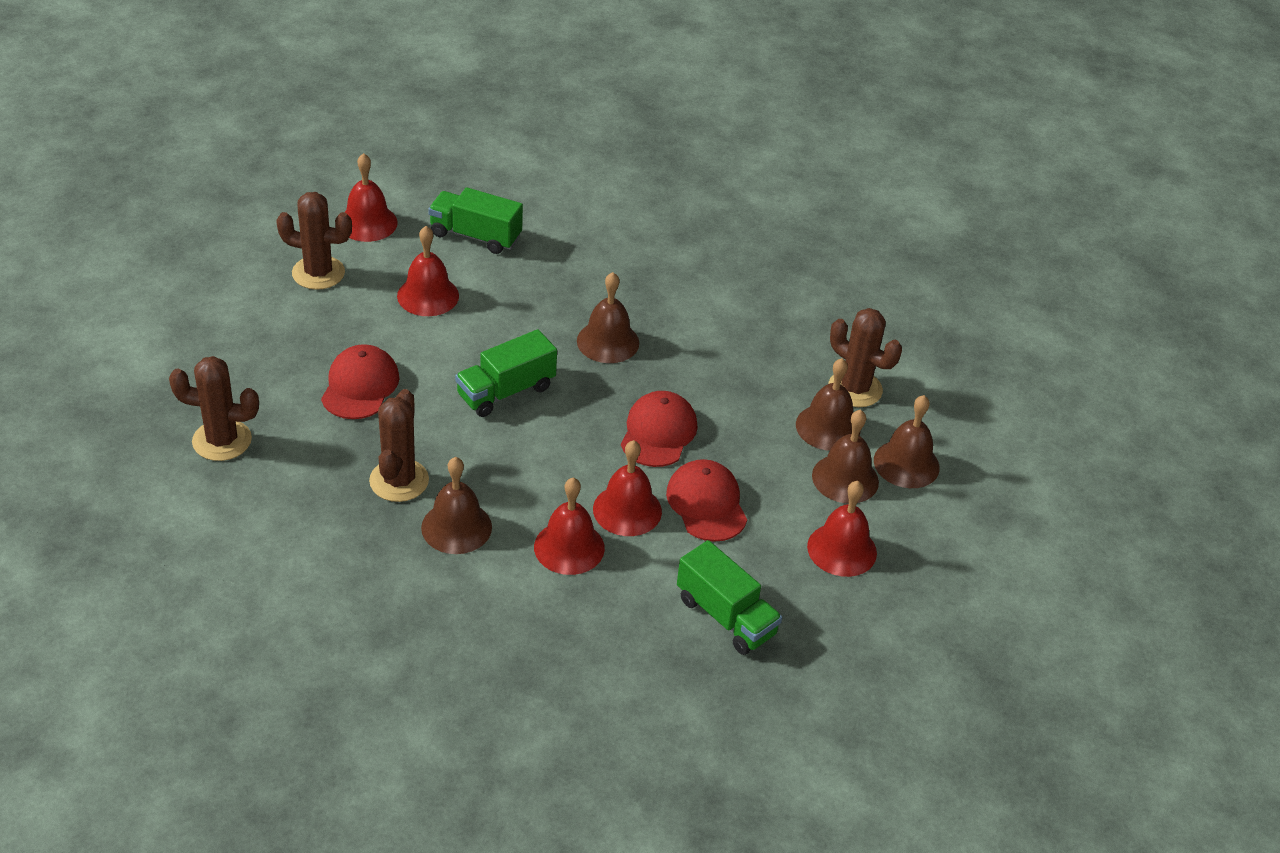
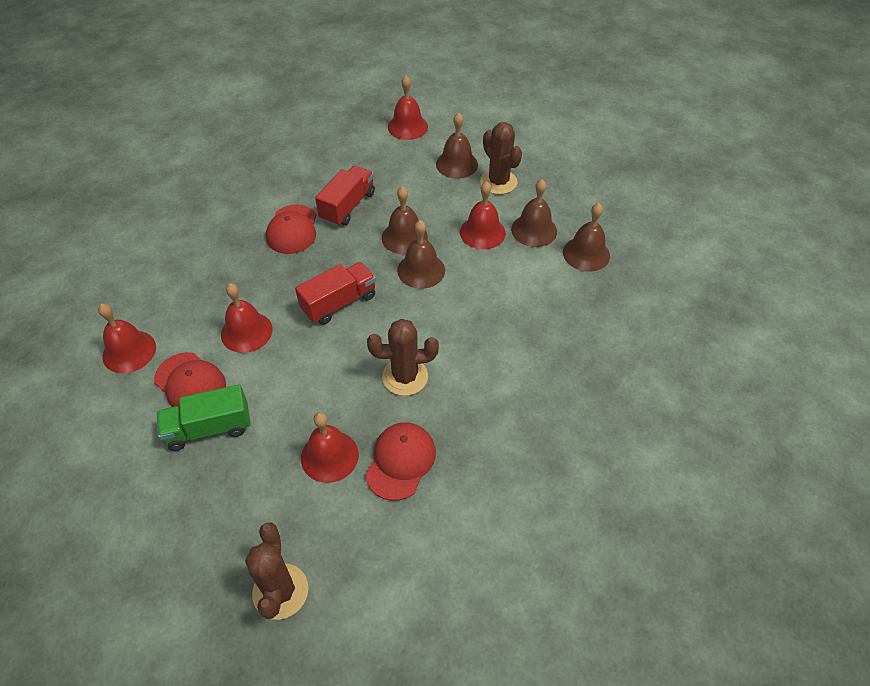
brown cactus: 4 -> 3
green truck: 3 -> 1
red truck: 0 -> 2

